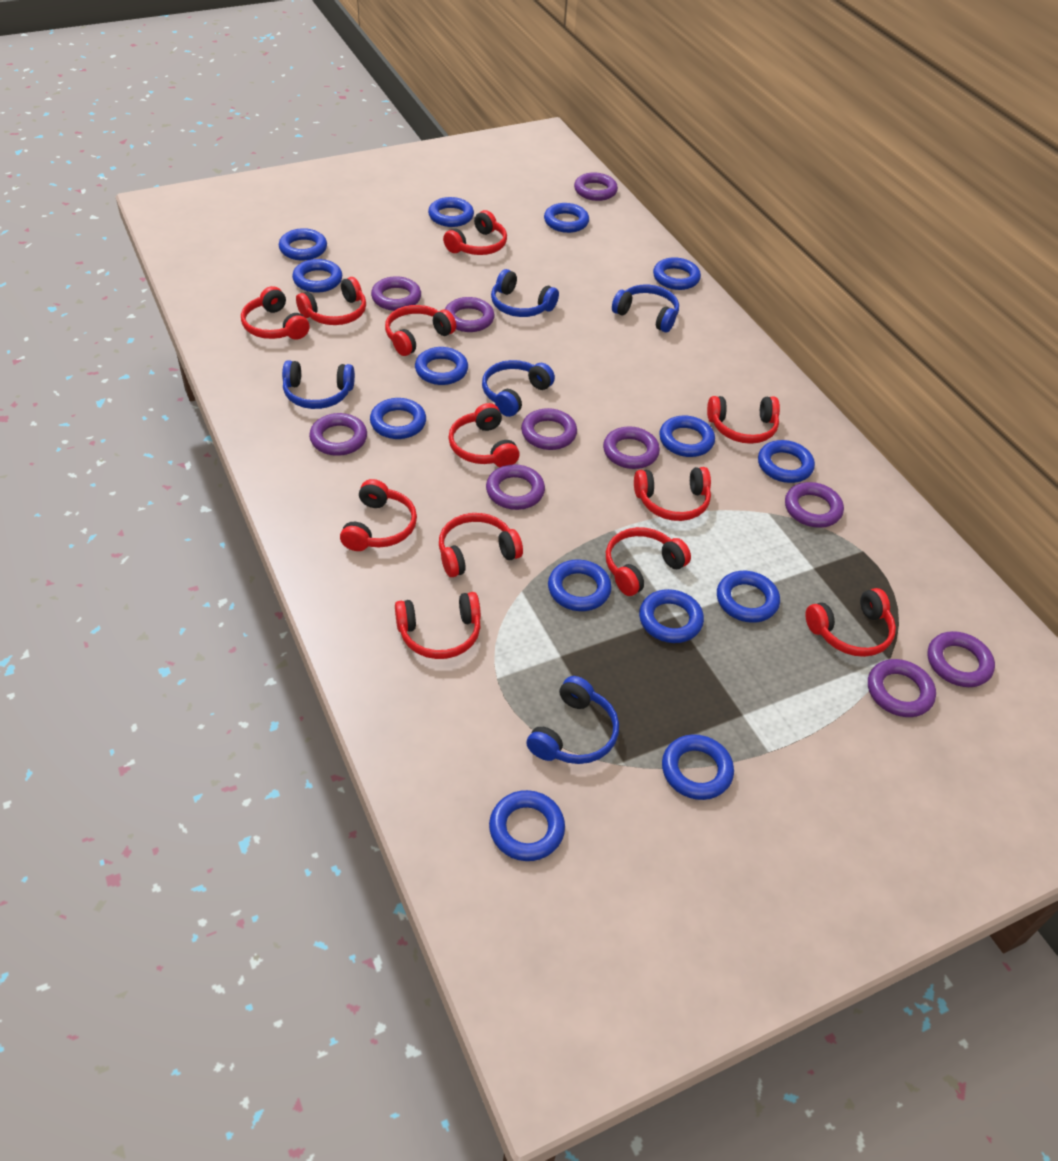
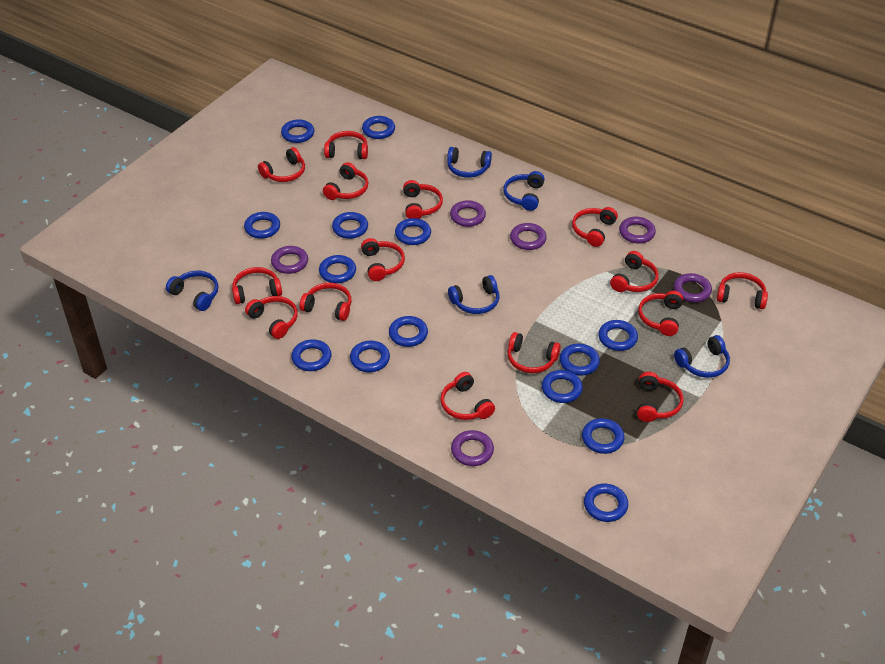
purple ring: 10 -> 6
red headphones: 12 -> 15

